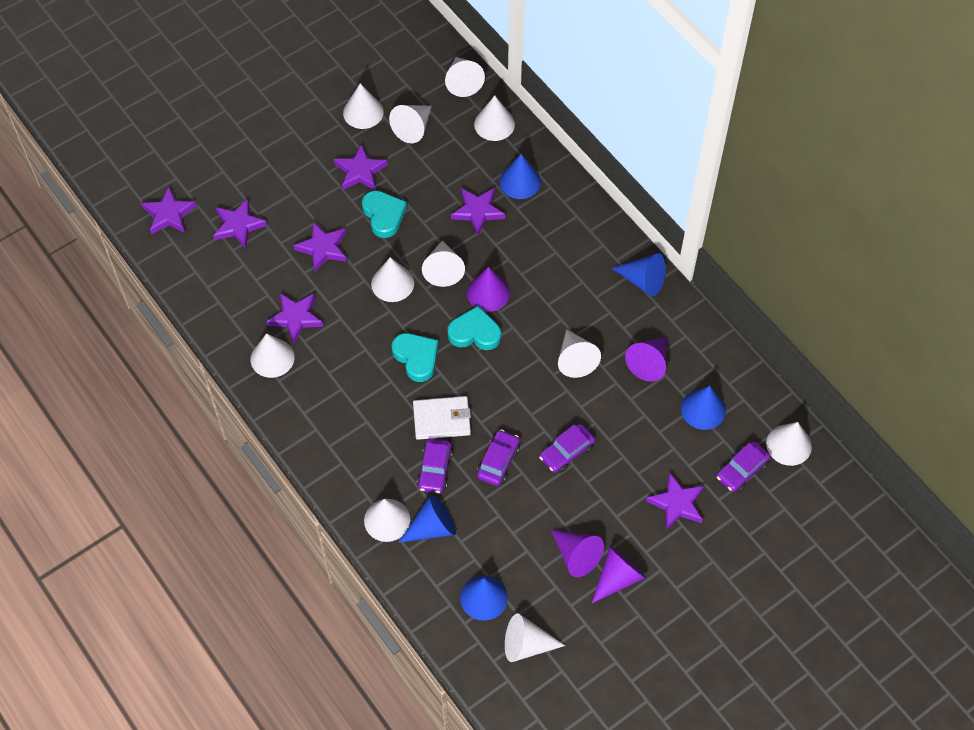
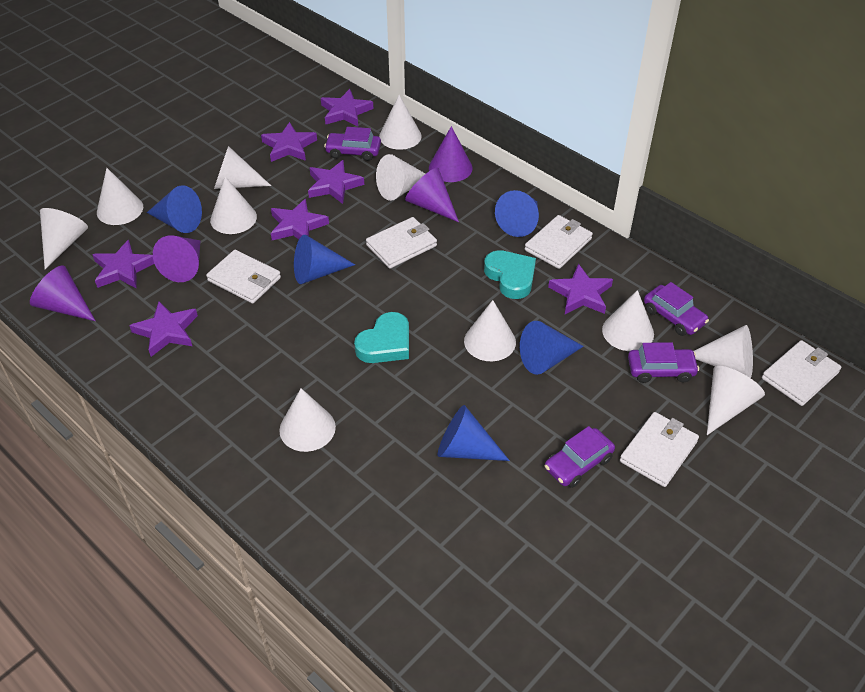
turquoise heart: 3 -> 2
white wallet: 1 -> 5

